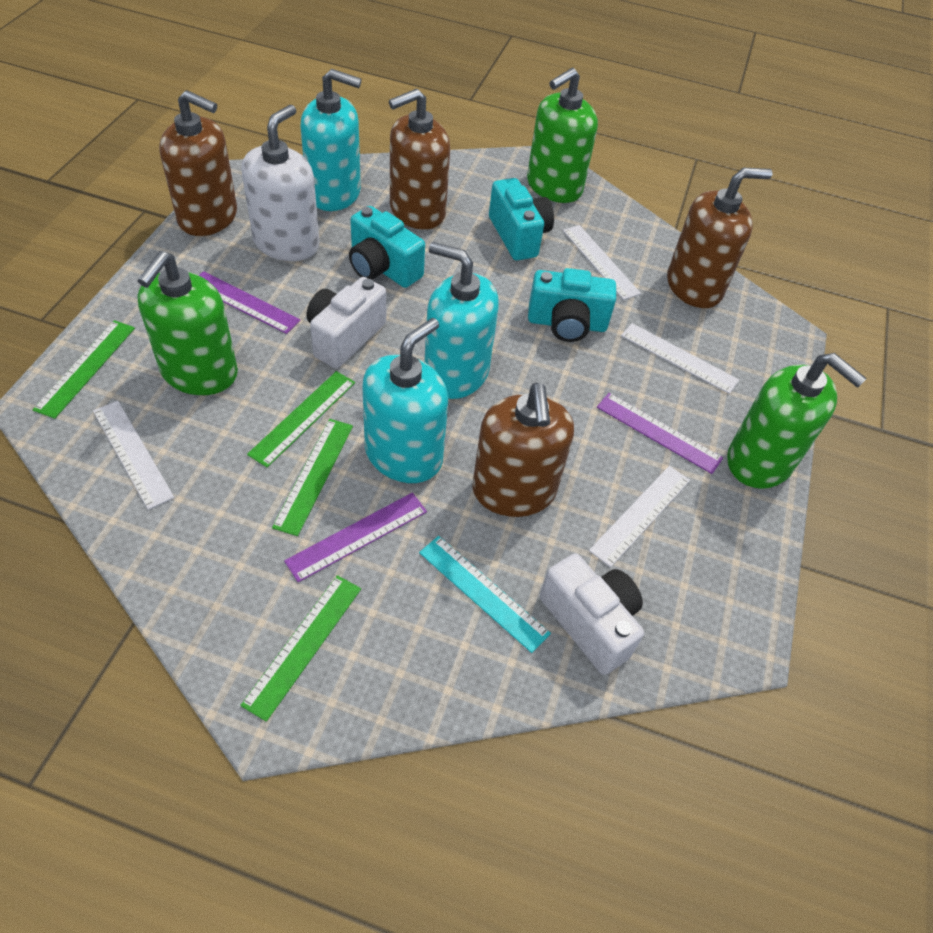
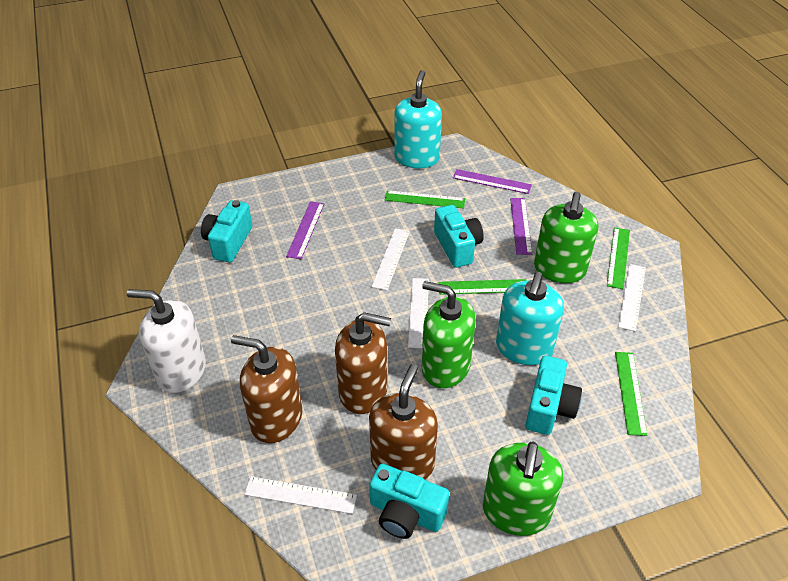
brown soap dispenser: 4 -> 3
turquoise camera: 3 -> 4
turquoise ruler: 1 -> 0
turquoise soap dispenser: 3 -> 2
white camera: 2 -> 0

